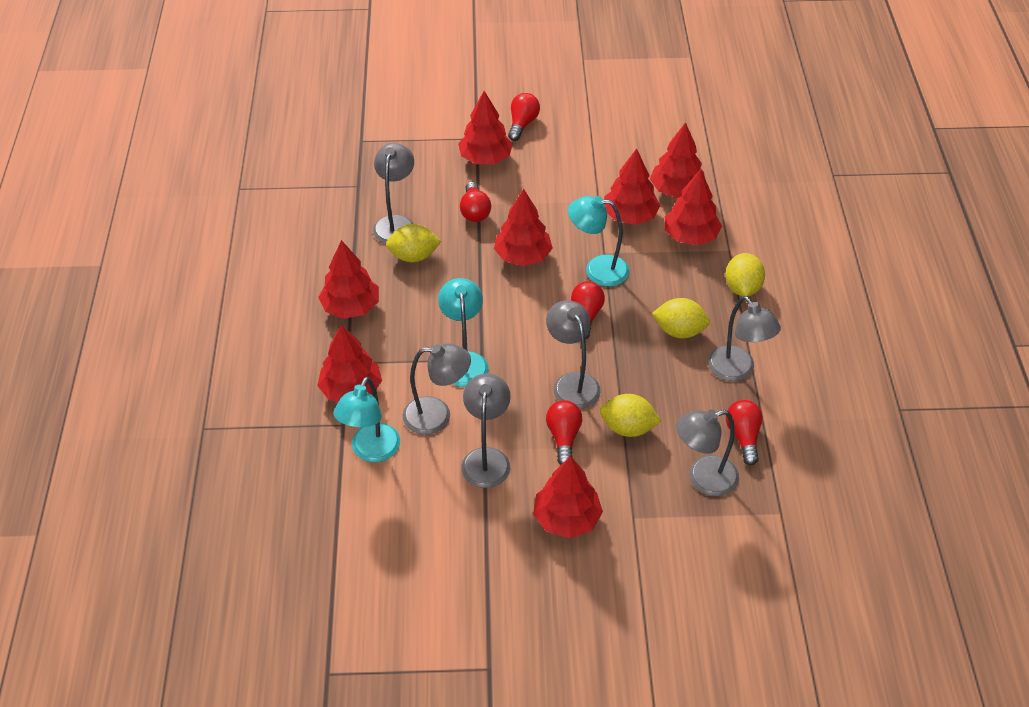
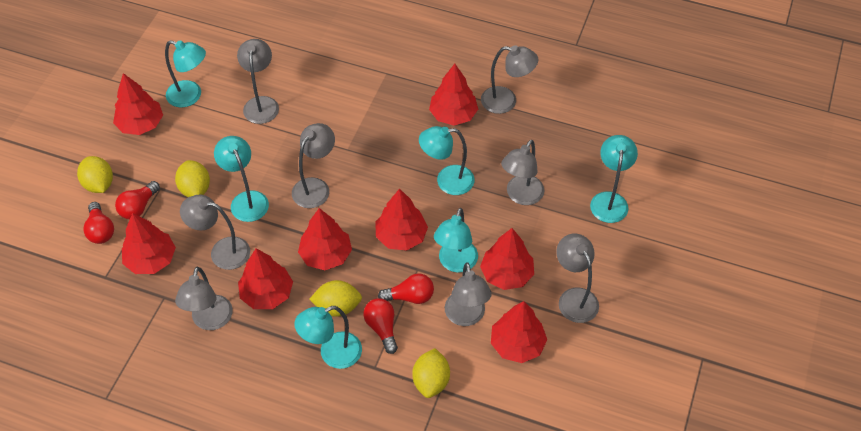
grey lamp: 6 -> 8
red light bulb: 5 -> 4
turquoise lamp: 3 -> 6

